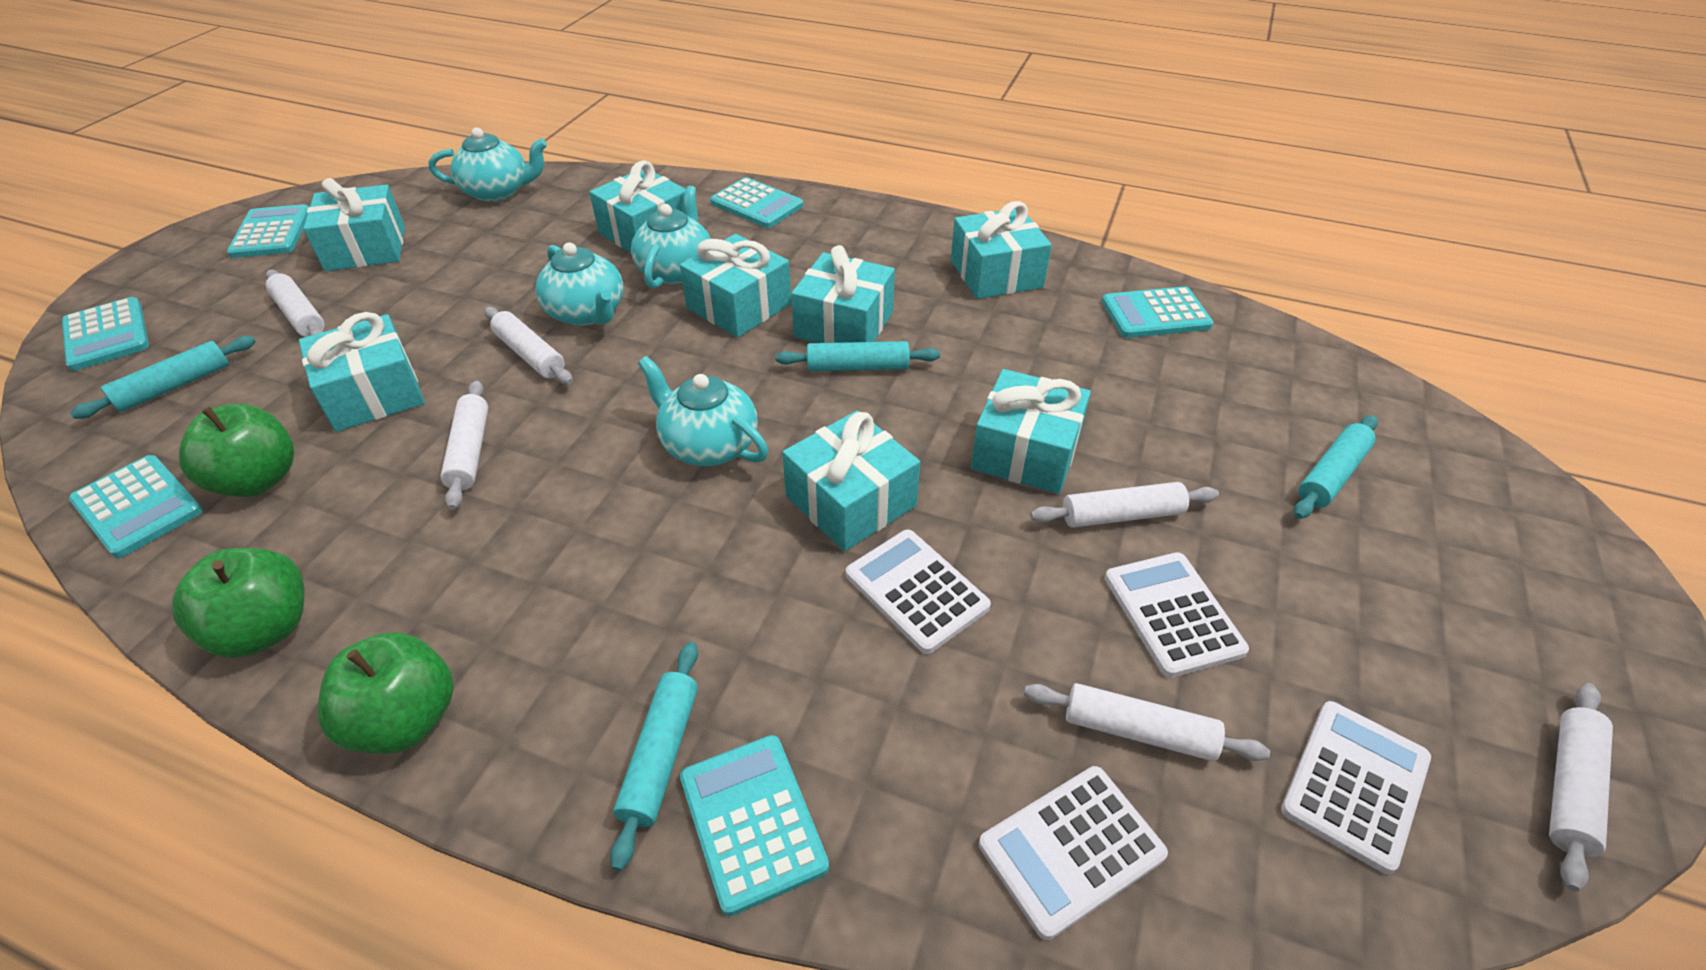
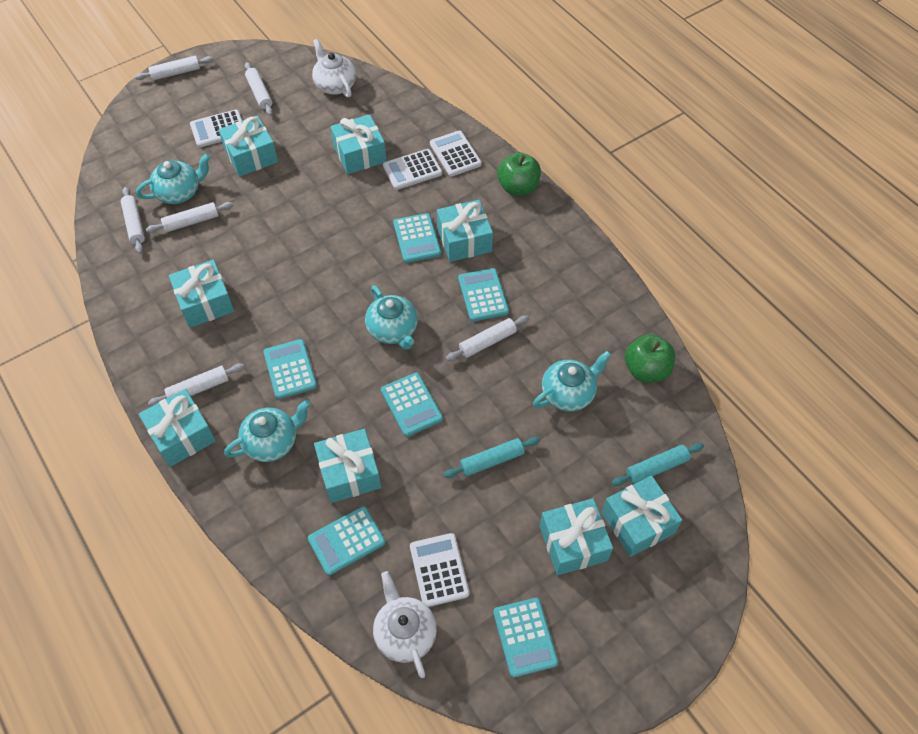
green apple: 3 -> 2
turquoise rolling pin: 4 -> 2
white teapot: 0 -> 2

